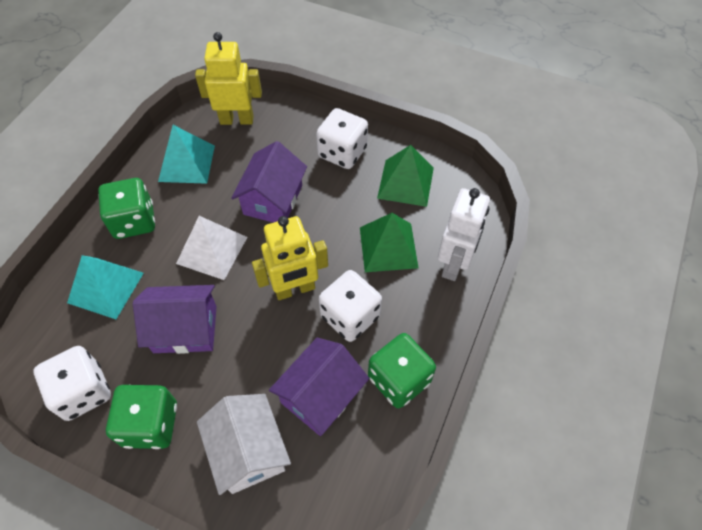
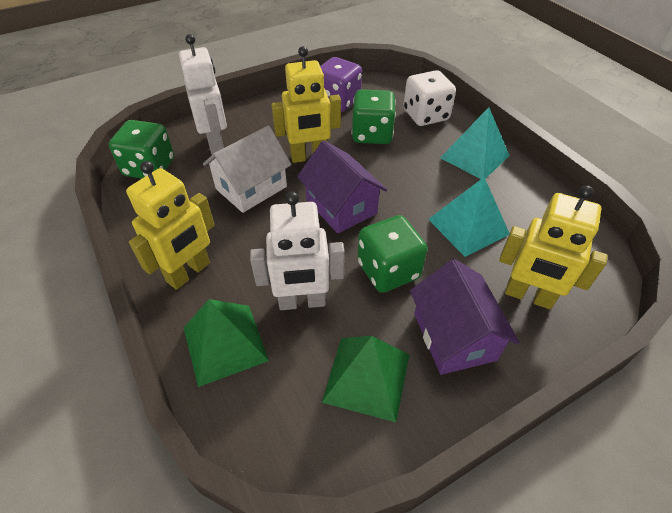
purple dice: 0 -> 1
purple house: 3 -> 2
white dice: 3 -> 1
white pyramid: 1 -> 0
white robot: 1 -> 2
yellow robot: 2 -> 3

